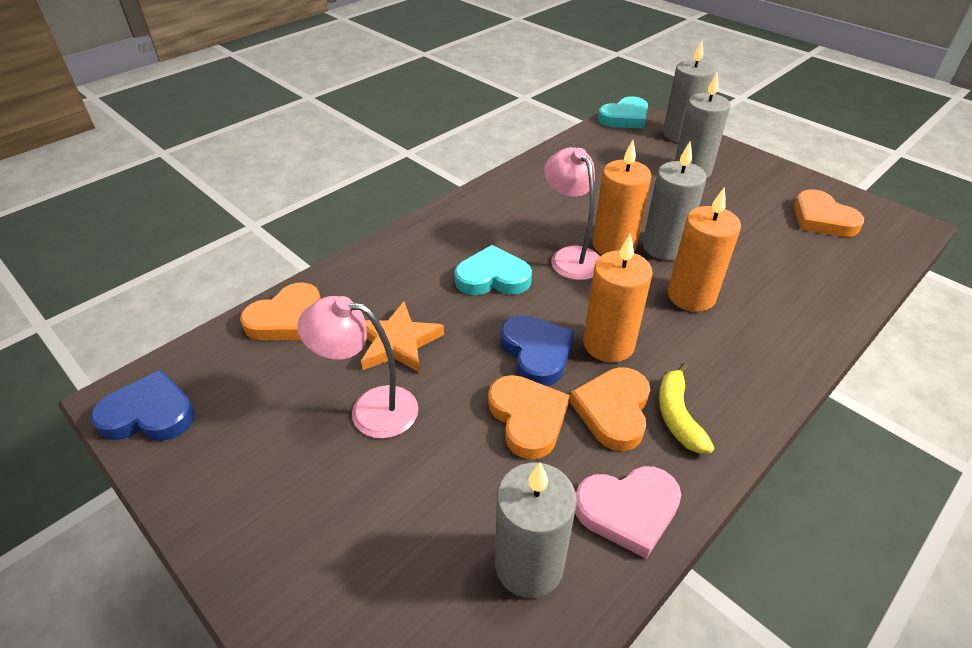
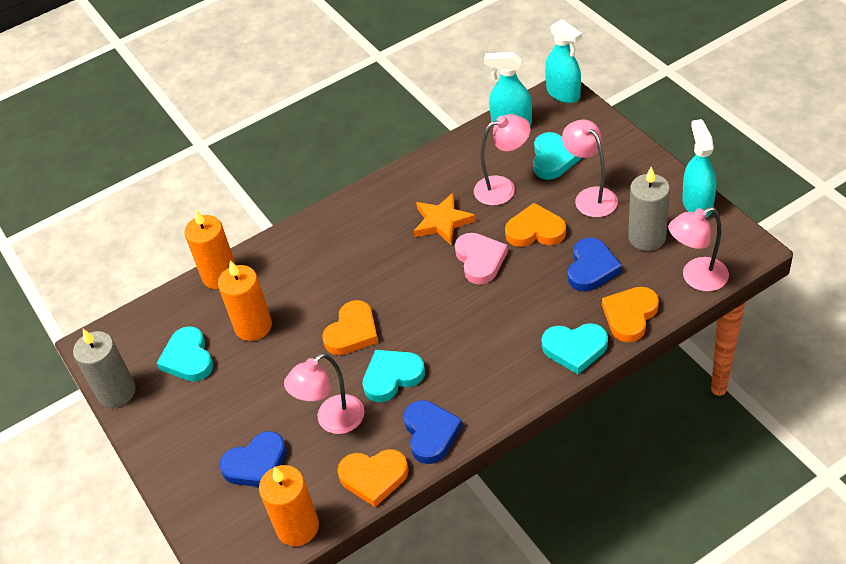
blue heart: 2 -> 3
grey candle: 4 -> 2
pink lamp: 2 -> 4
turquoise heart: 2 -> 4
turquoise spray bottle: 0 -> 3
yellow banana: 1 -> 0

